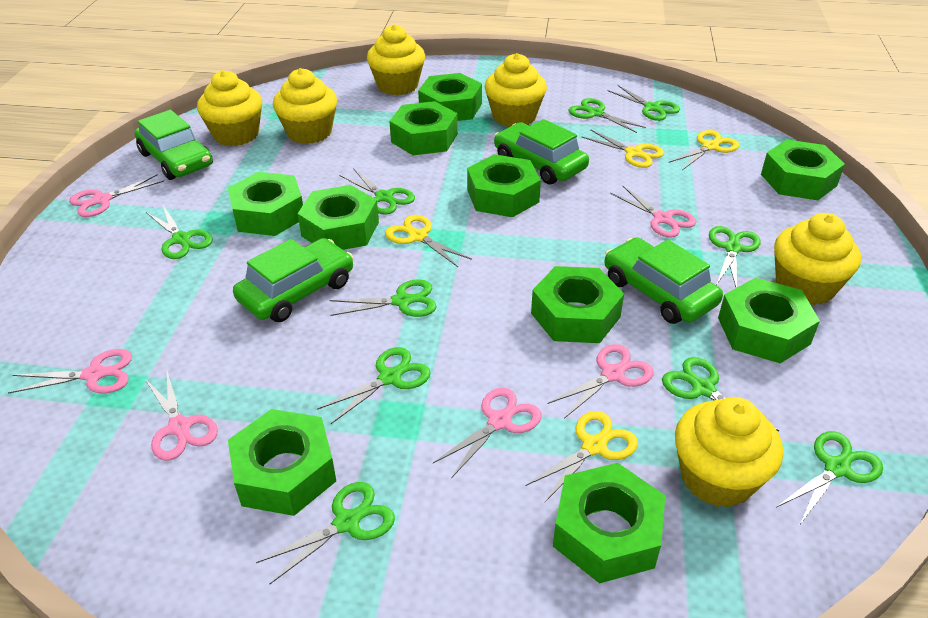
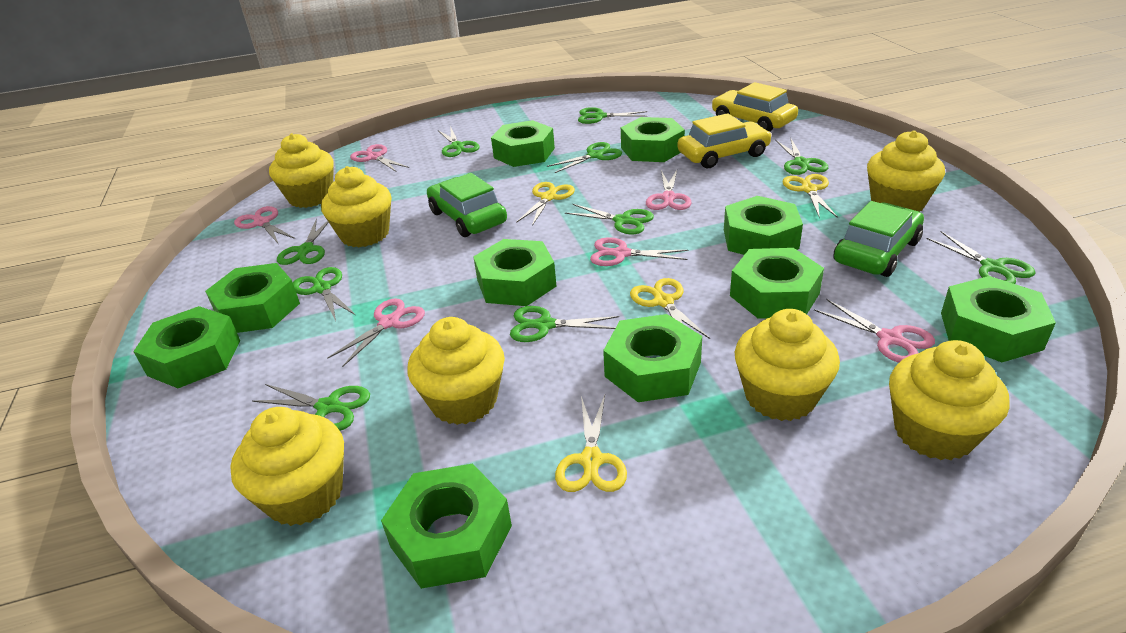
green car: 4 -> 2
yellow car: 0 -> 2
yellow cupcake: 6 -> 7

